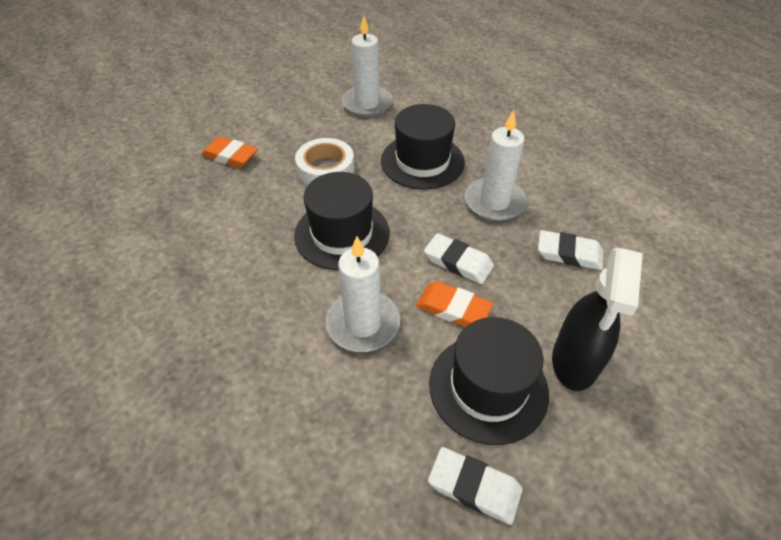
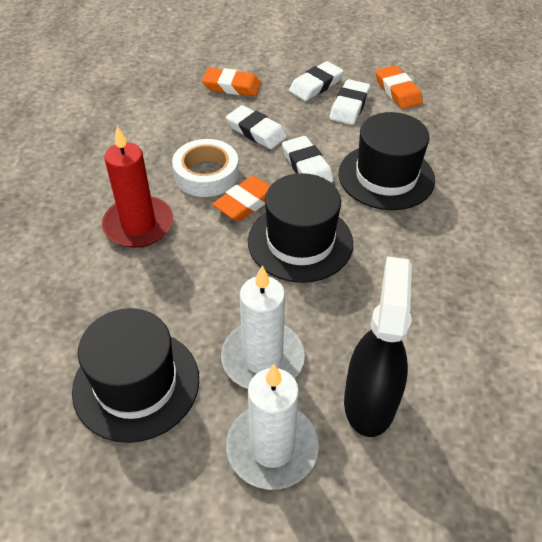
orange eraser: 2 -> 3
red candle: 0 -> 1
white candle: 3 -> 2
white eraser: 3 -> 4

